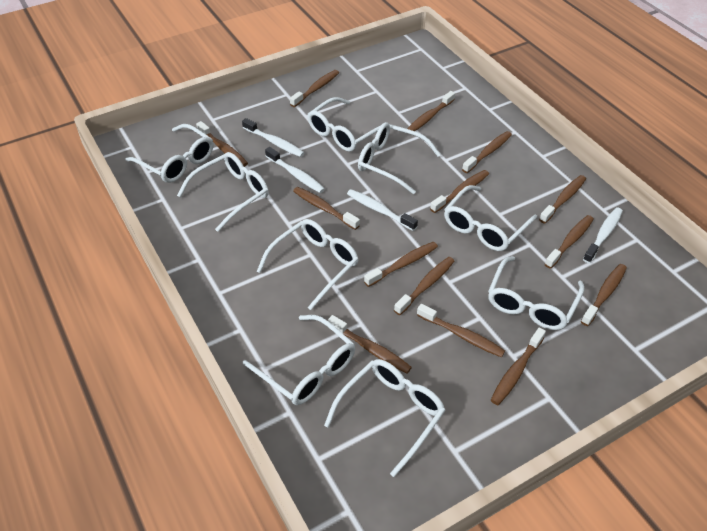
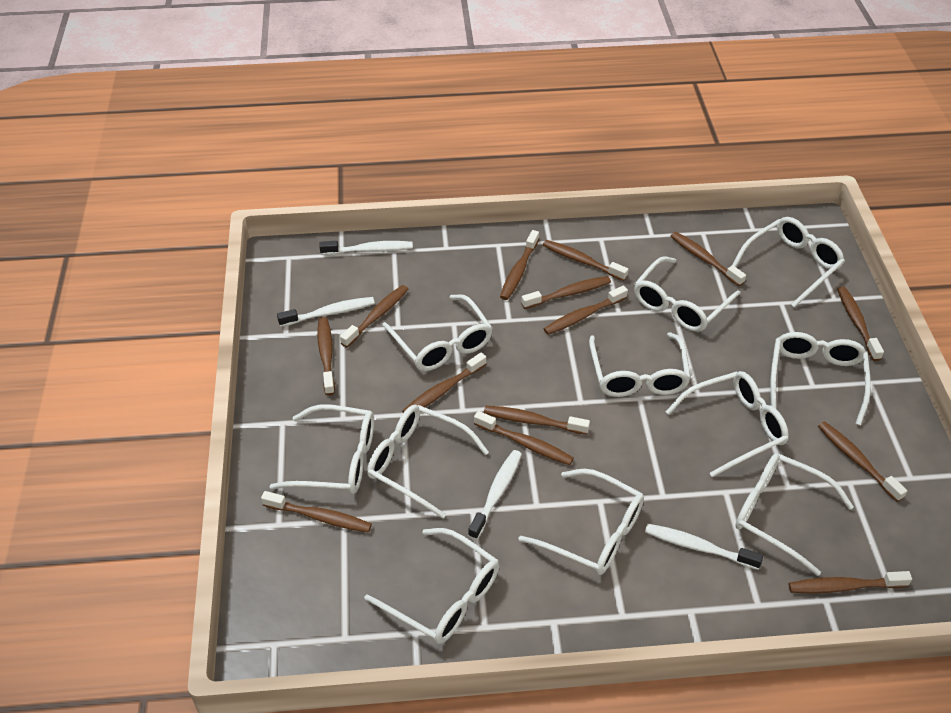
white glasses: 9 -> 11

